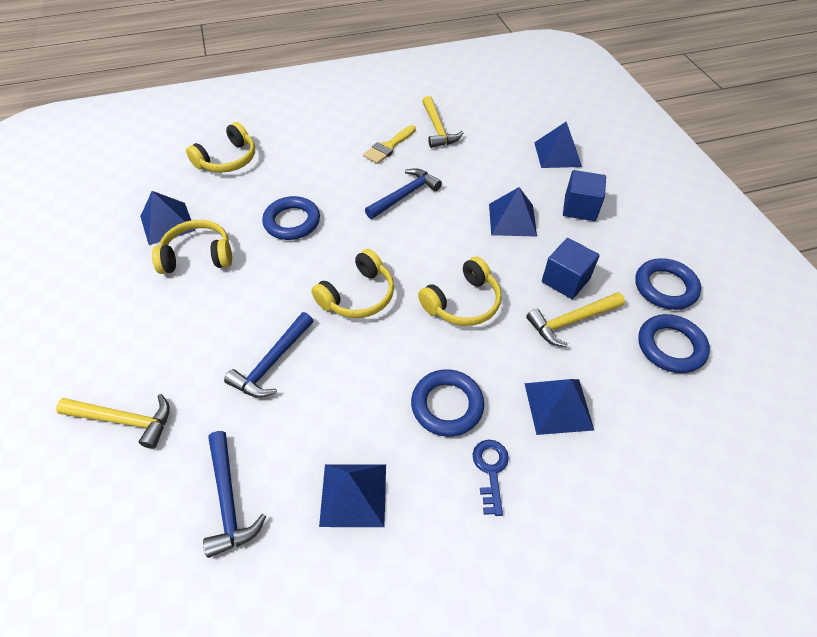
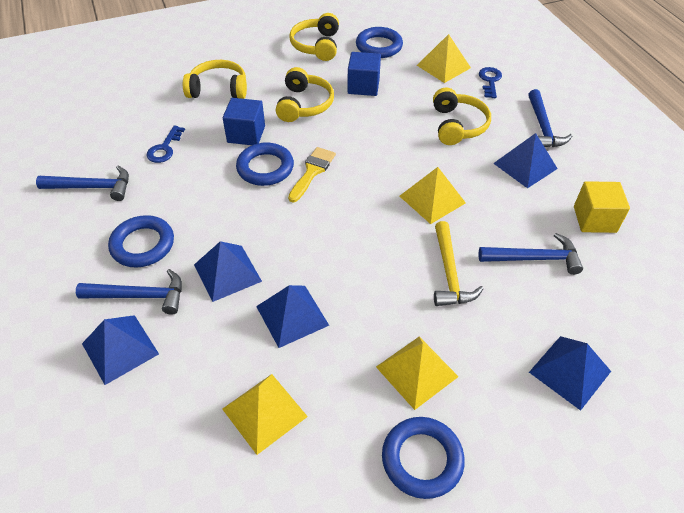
blue hammer: 3 -> 4
blue key: 1 -> 2
yellow cube: 0 -> 1
yellow hammer: 3 -> 1
yellow pyramid: 0 -> 4

